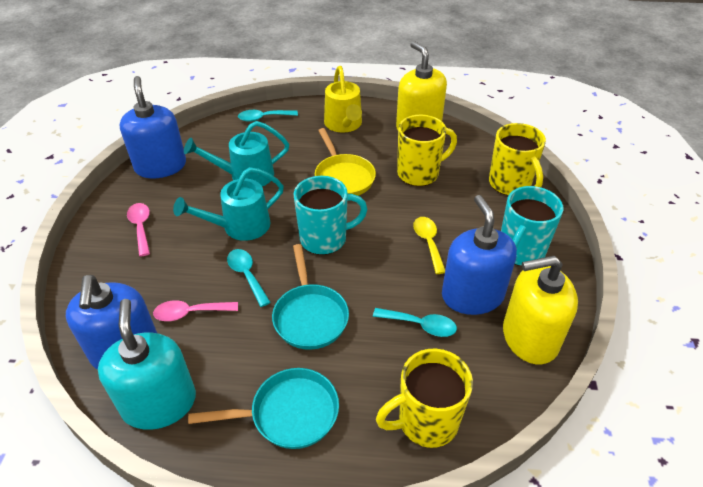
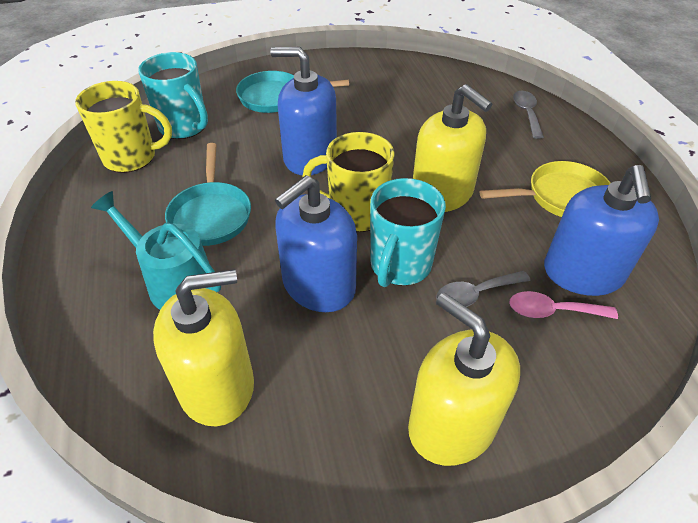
grey spoon: 0 -> 2
pink spoon: 2 -> 1
turquoise soap dispenser: 1 -> 0
turquoise spoon: 3 -> 0
turquoise watering can: 2 -> 1
yellow mug: 3 -> 2
yellow soap dispenser: 2 -> 3
yellow spoon: 1 -> 0
yellow watering can: 1 -> 0

